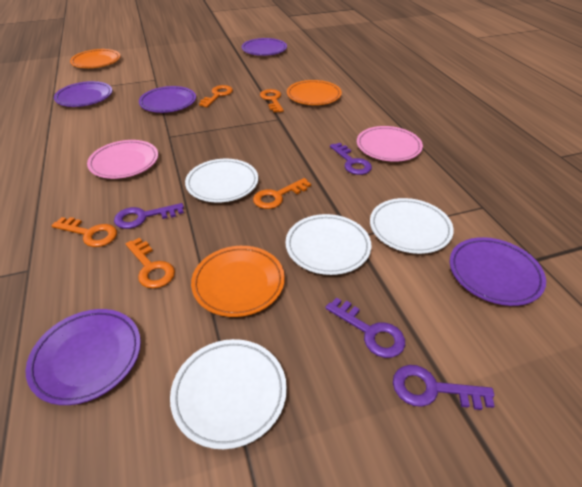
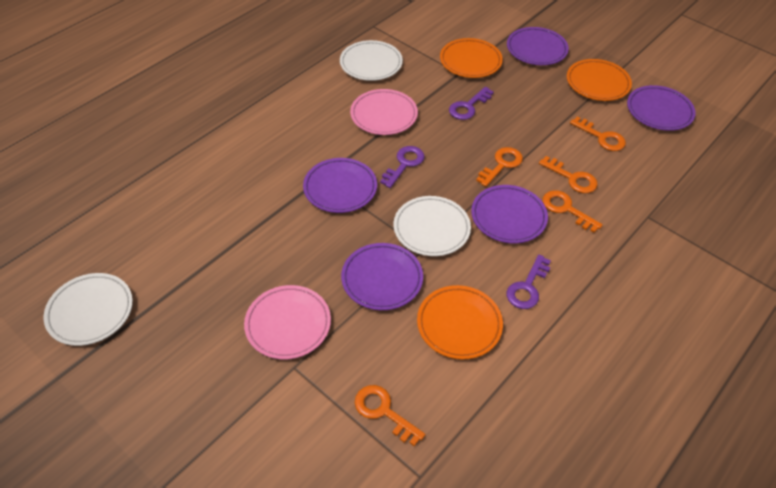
purple key: 4 -> 3
white plate: 4 -> 3

